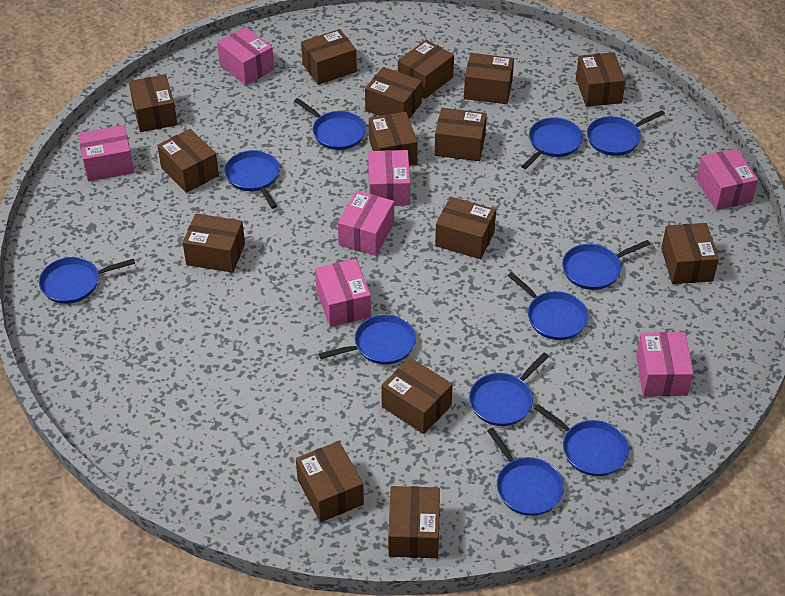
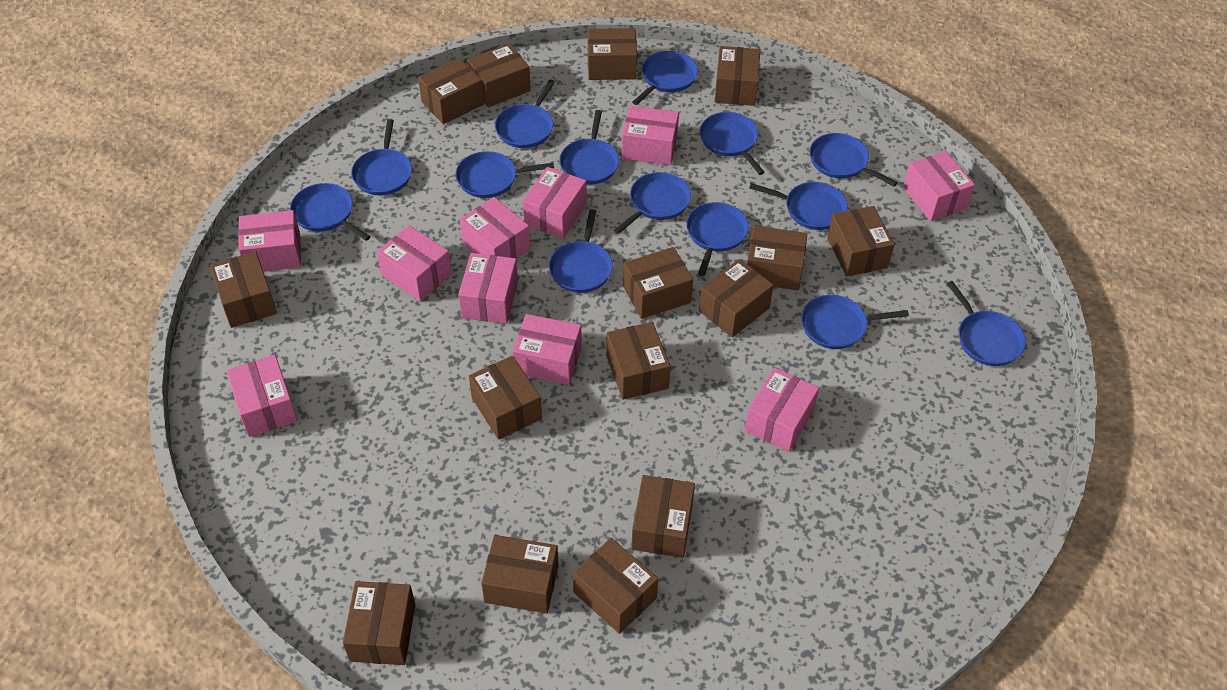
blue pan: 11 -> 14
pink box: 7 -> 10

